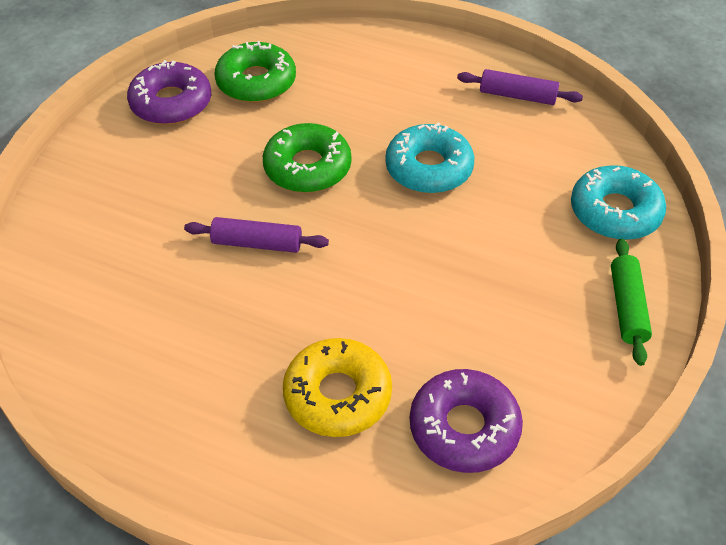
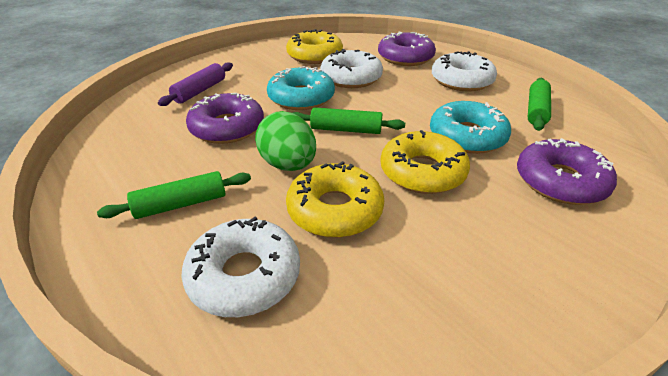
green donut: 2 -> 0
green egg: 0 -> 1
green rolling pin: 1 -> 3
purple donut: 2 -> 3
purple rolling pin: 2 -> 1
white donut: 0 -> 3
yellow donut: 1 -> 3

